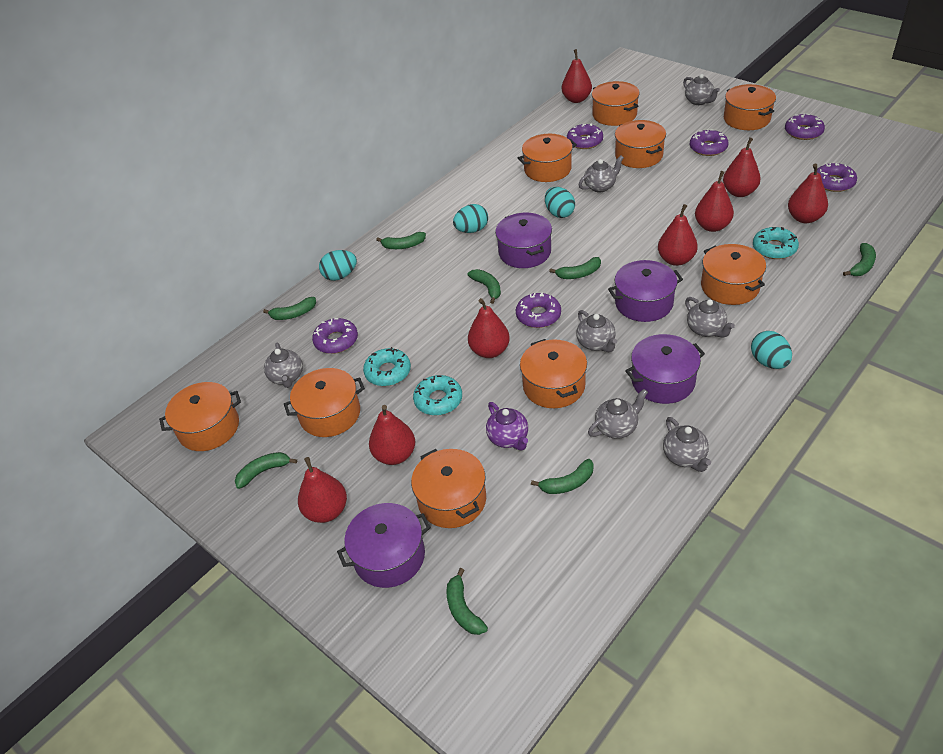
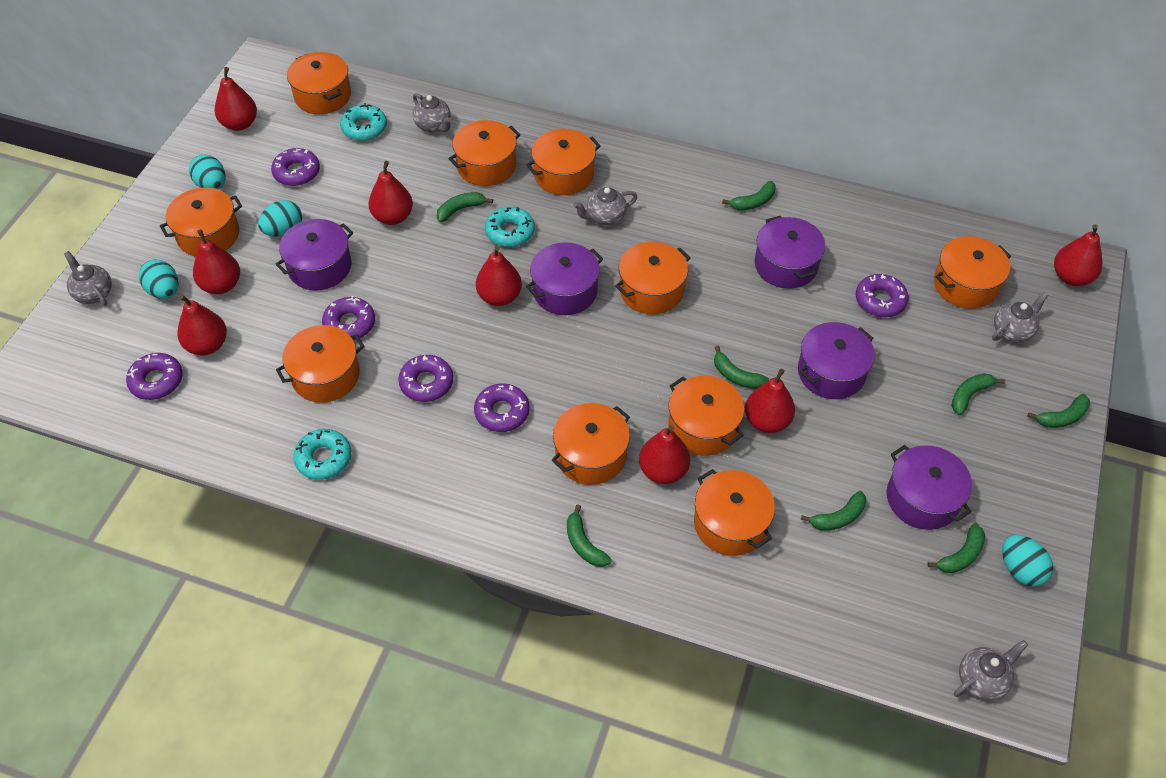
grey teapot: 7 -> 5
orange pot: 9 -> 10
purple pot: 4 -> 5
purple teapot: 1 -> 0

